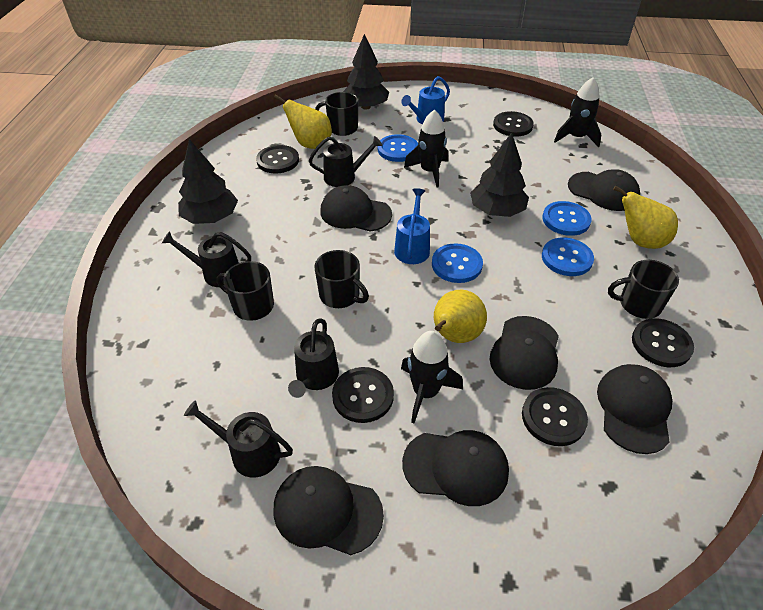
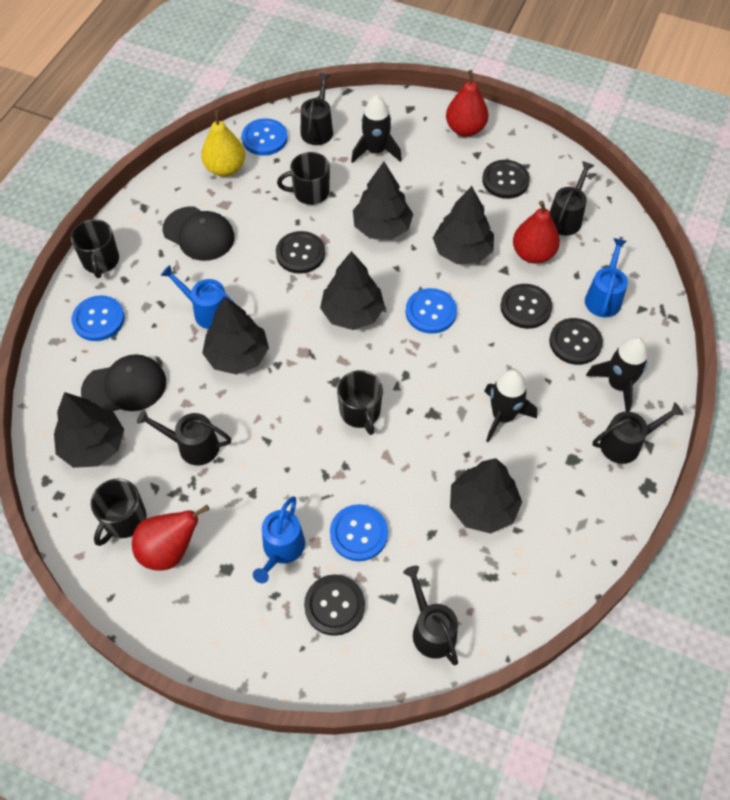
black cap: 6 -> 2
black tree: 3 -> 6
black watering can: 4 -> 5
blue watering can: 2 -> 3
red pear: 0 -> 3
yellow pear: 3 -> 1

